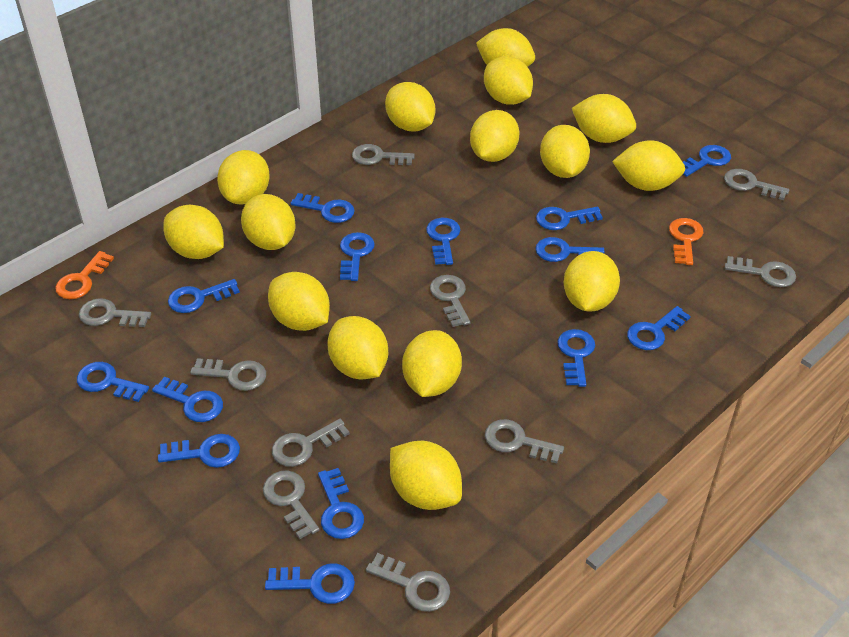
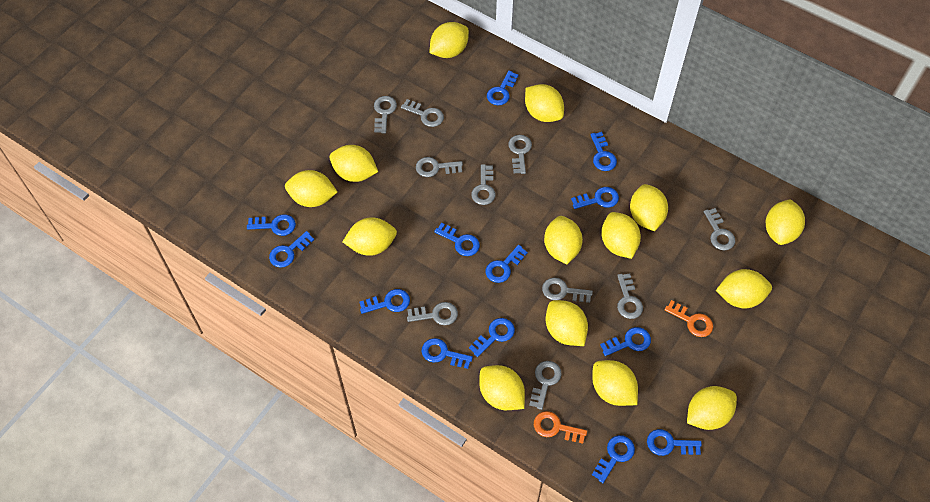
blue key: 14 -> 13
yellow lemon: 15 -> 14

